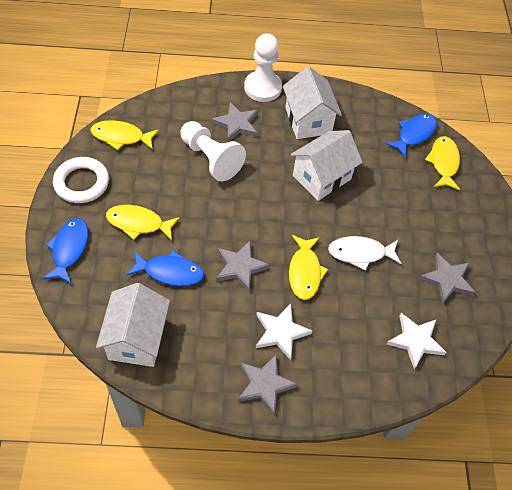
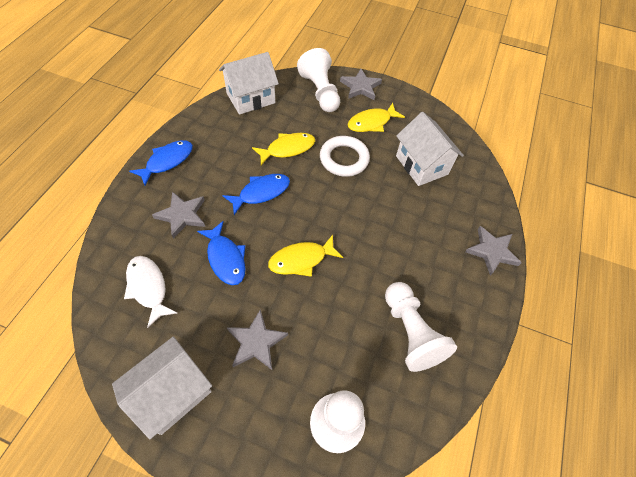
white pawn: 2 -> 3
white star: 2 -> 0
yellow fish: 4 -> 3

